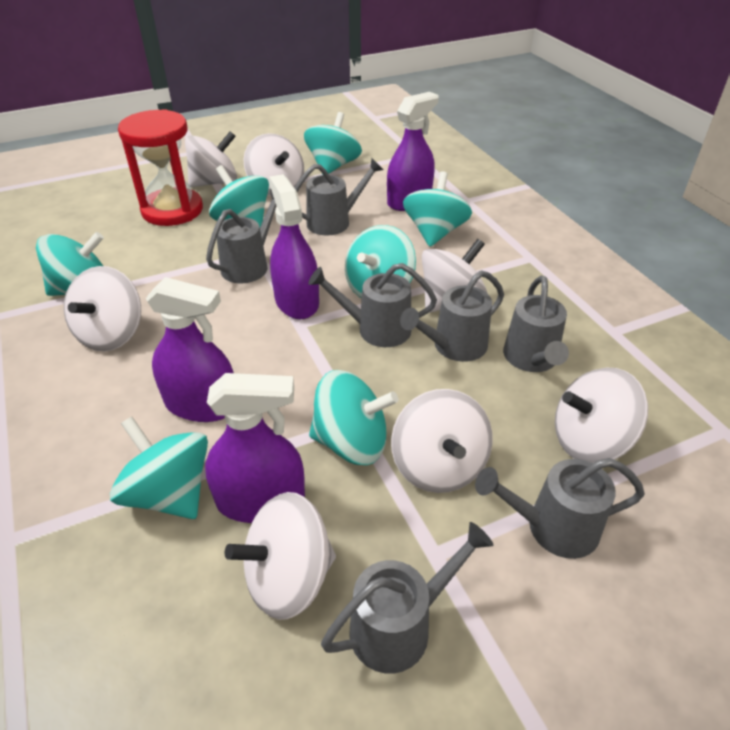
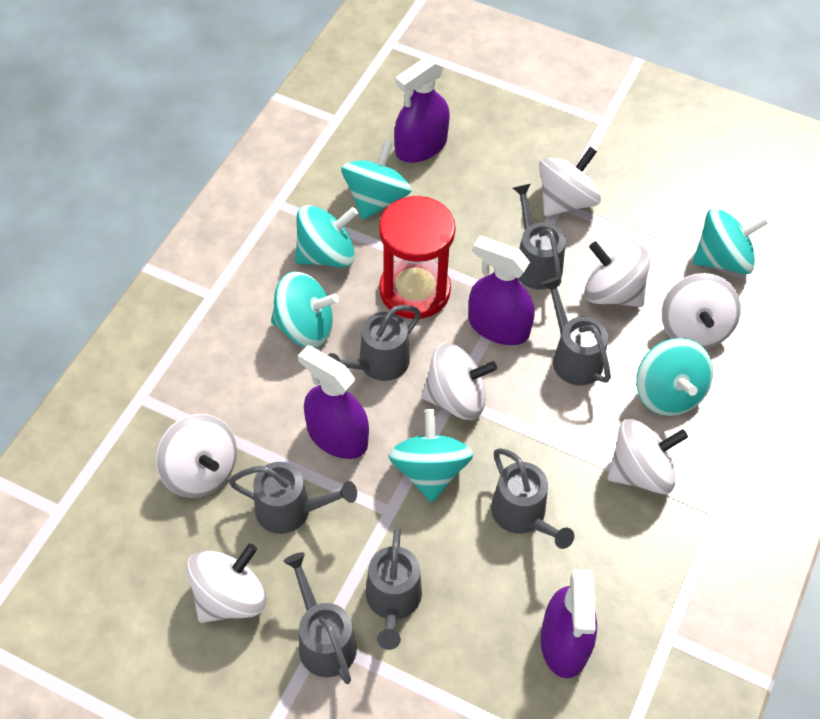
turquoise spinning top: 7 -> 6

